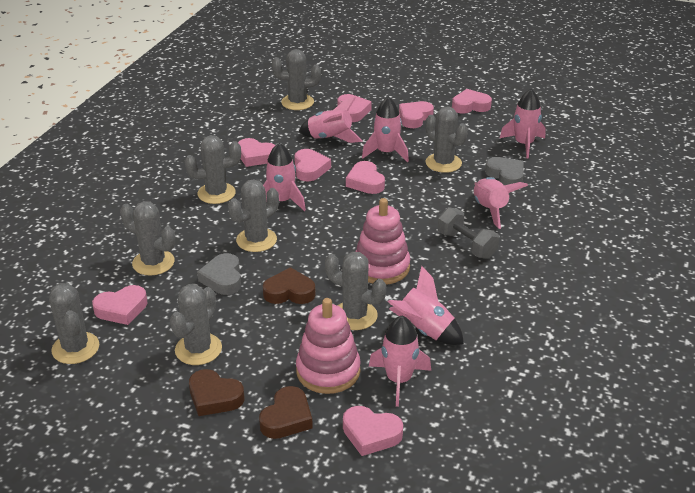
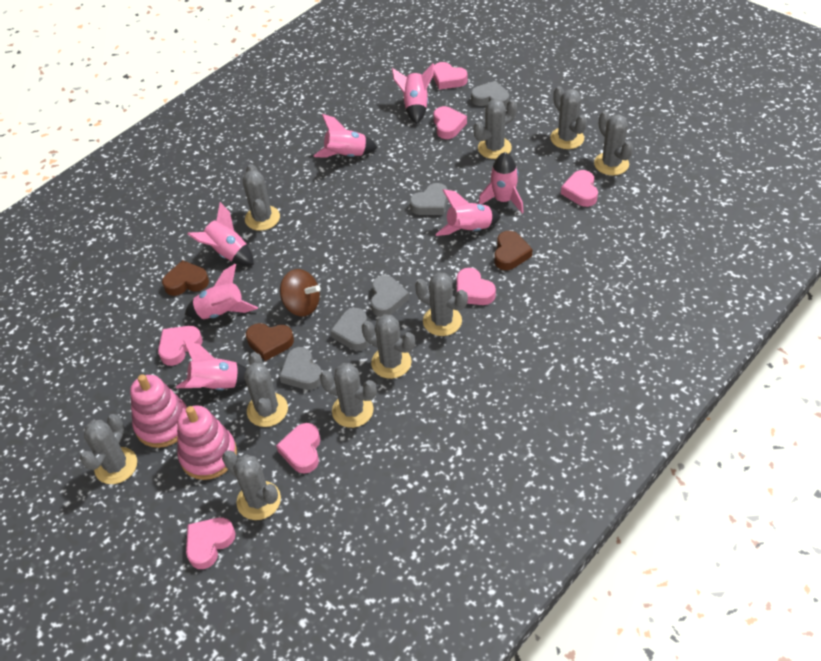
brown spinning top: 0 -> 1
grey cactus: 8 -> 10
grey dumbbell: 1 -> 0
grey heart: 2 -> 5
pink heart: 8 -> 7

